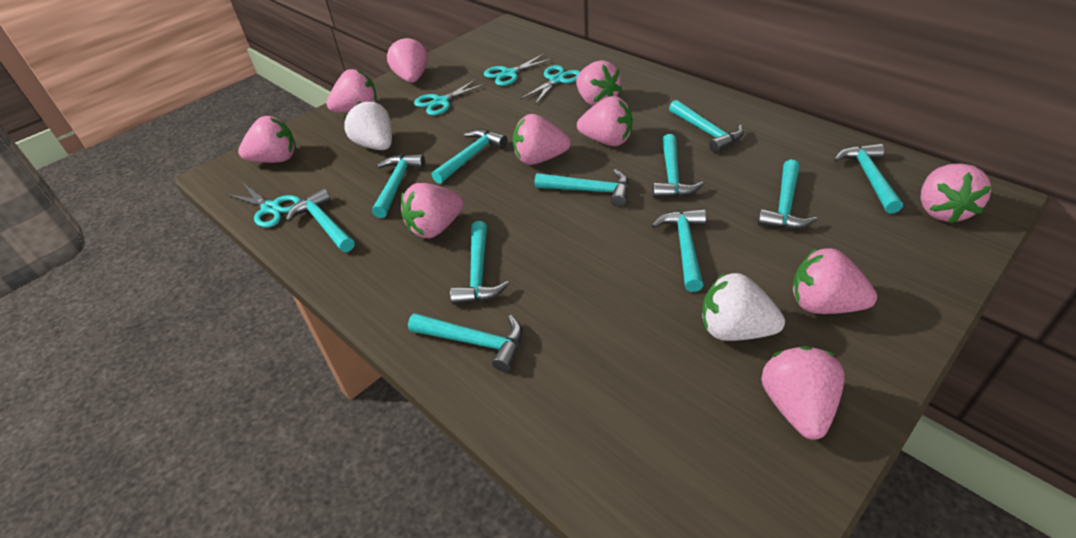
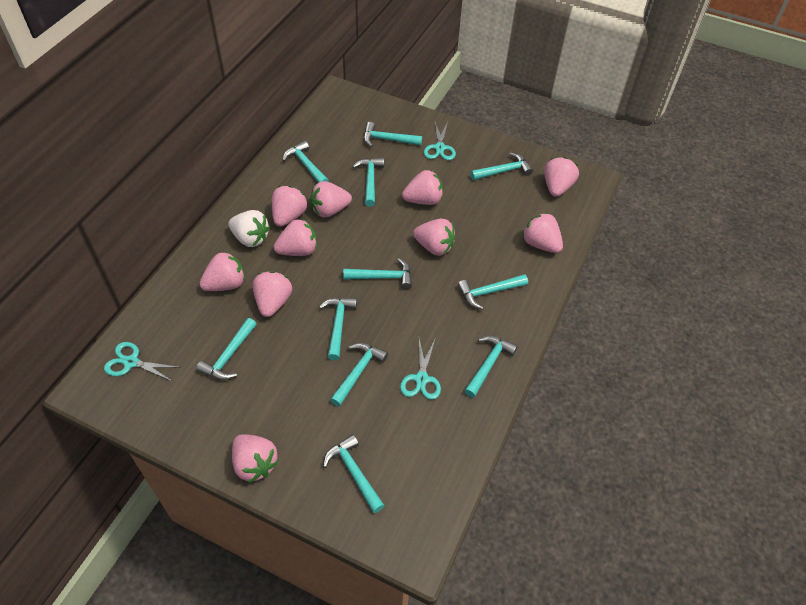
turquoise scissors: 4 -> 3
white strawberry: 2 -> 1

